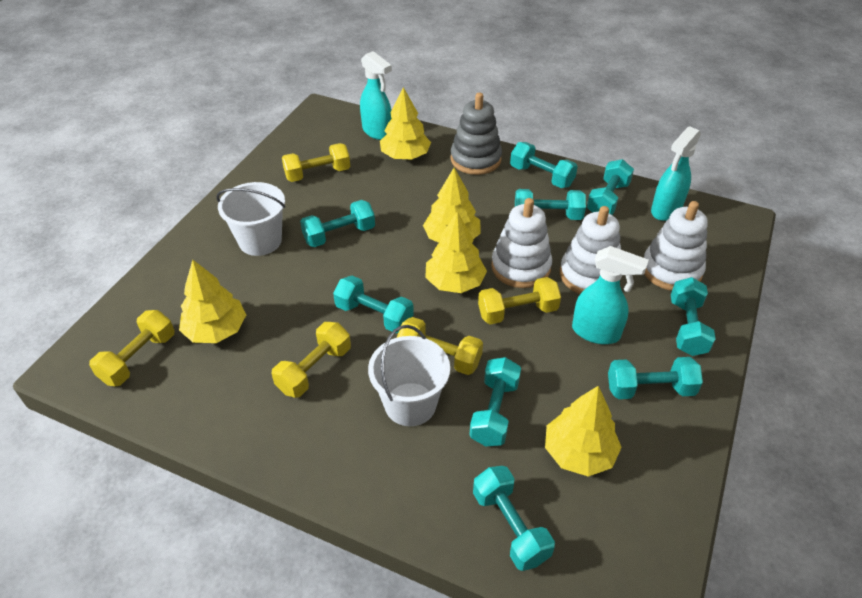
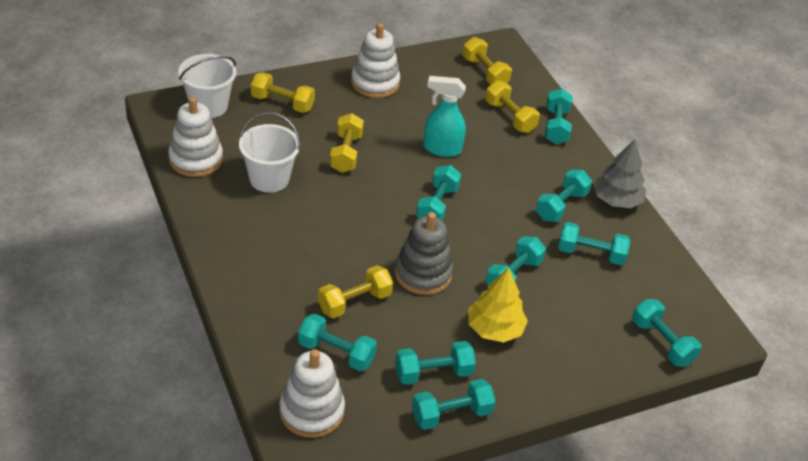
grey tree: 0 -> 1
turquoise spray bottle: 3 -> 1
yellow tree: 5 -> 1

